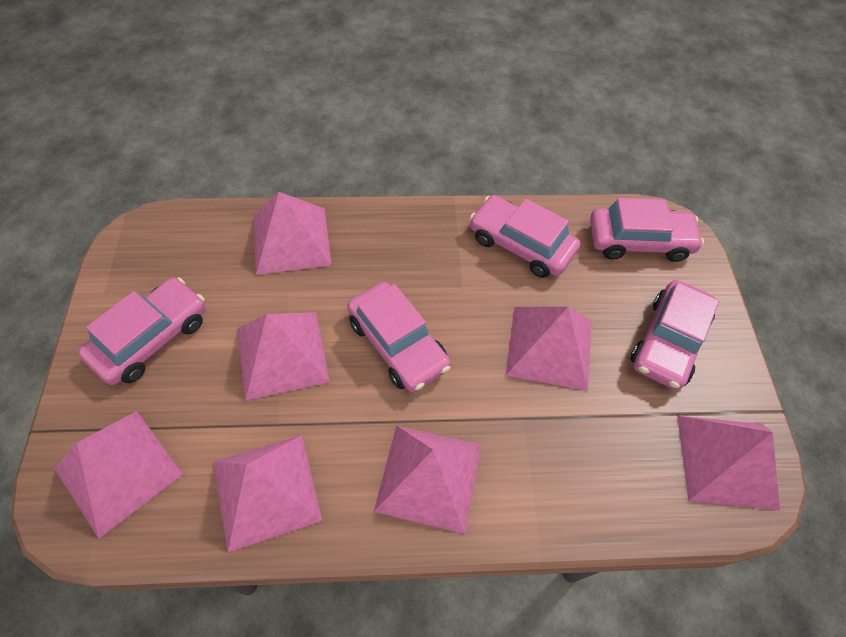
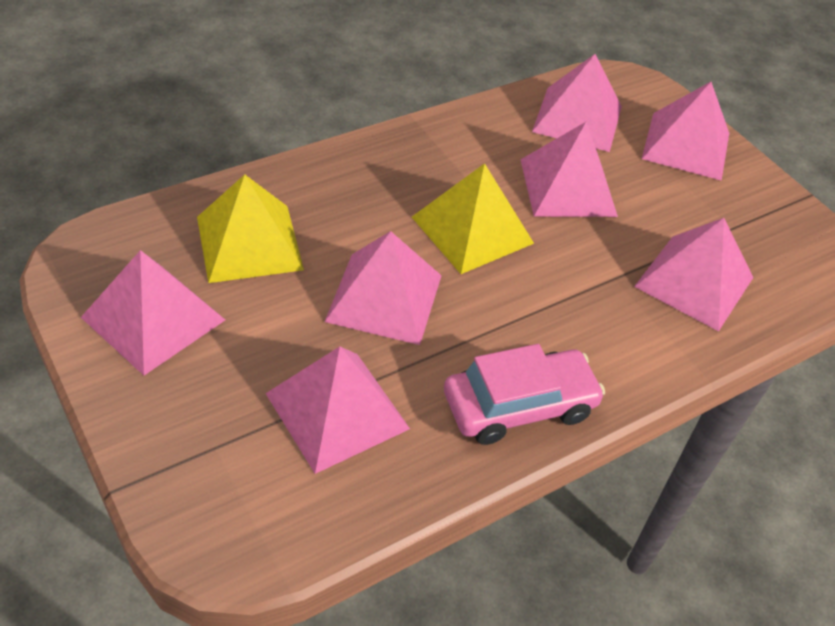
pink car: 5 -> 1
yellow pyramid: 0 -> 2

